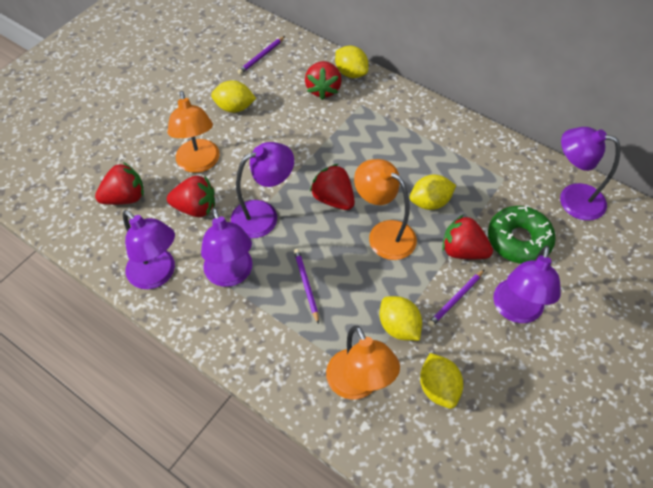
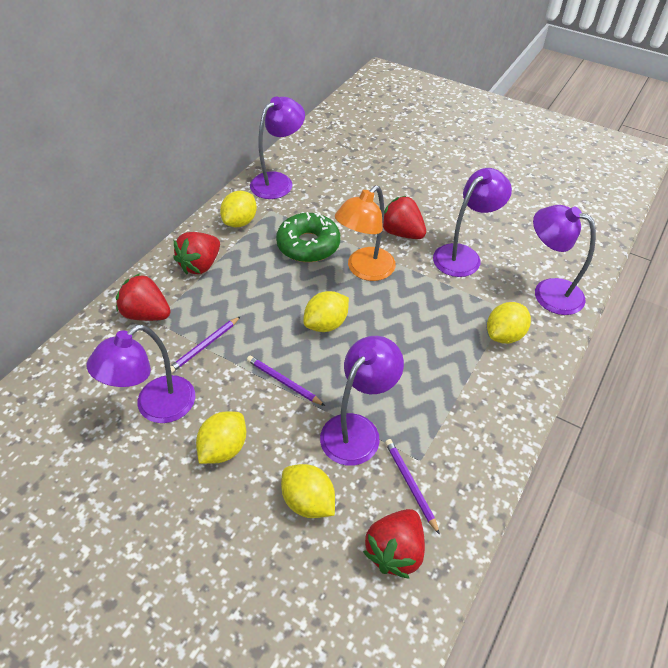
orange lamp: 3 -> 1
red strawberry: 5 -> 4

